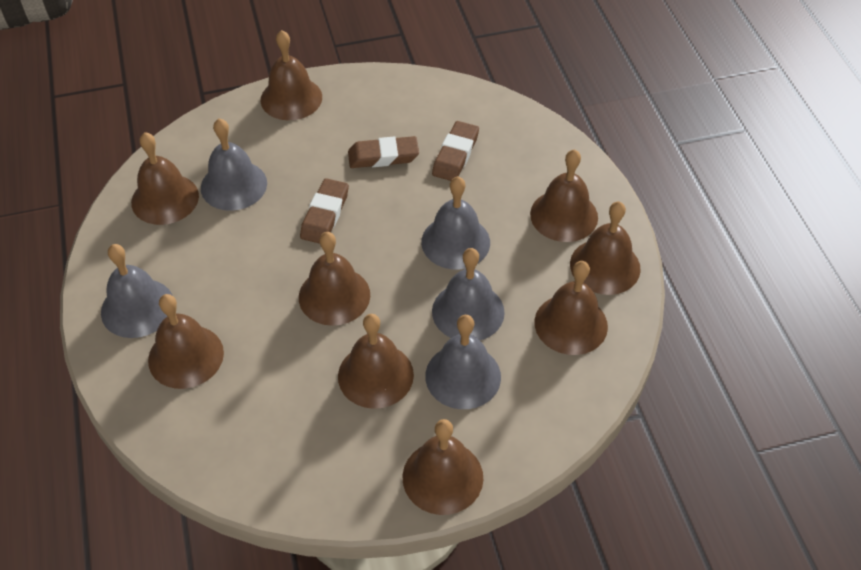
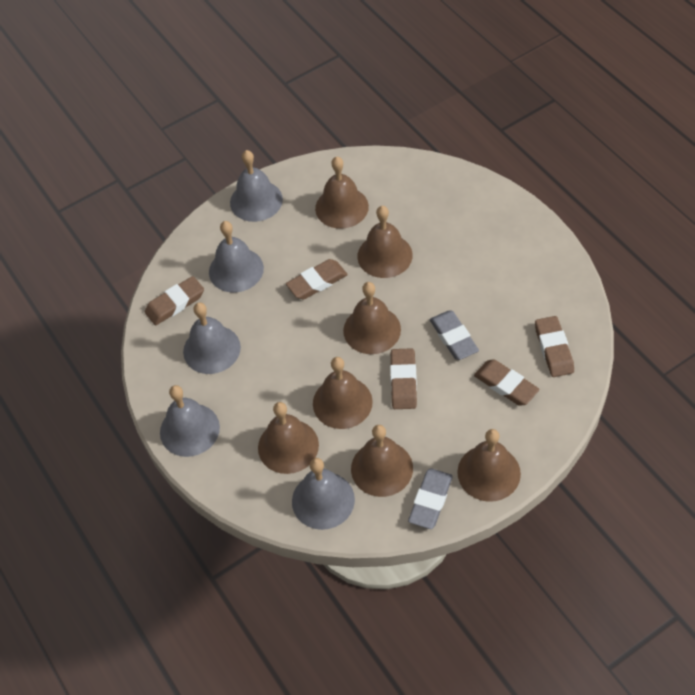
brown bell: 9 -> 7
brown eraser: 3 -> 5
grey eraser: 0 -> 2

